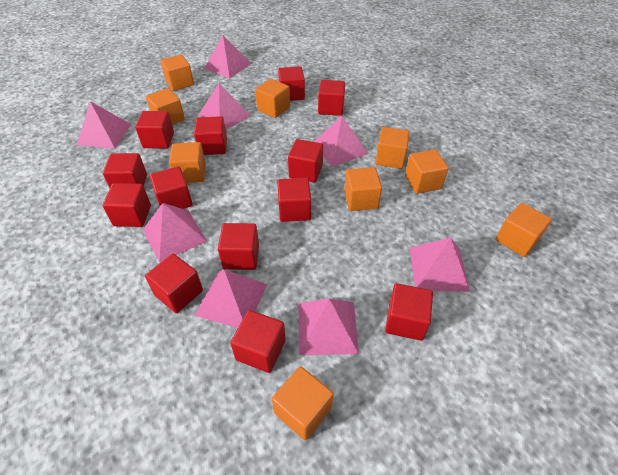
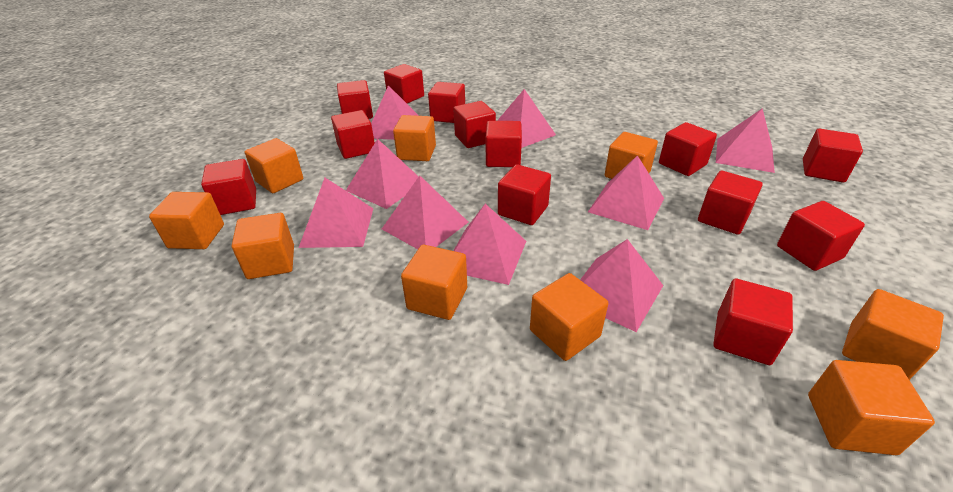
pink pyramid: 8 -> 9

